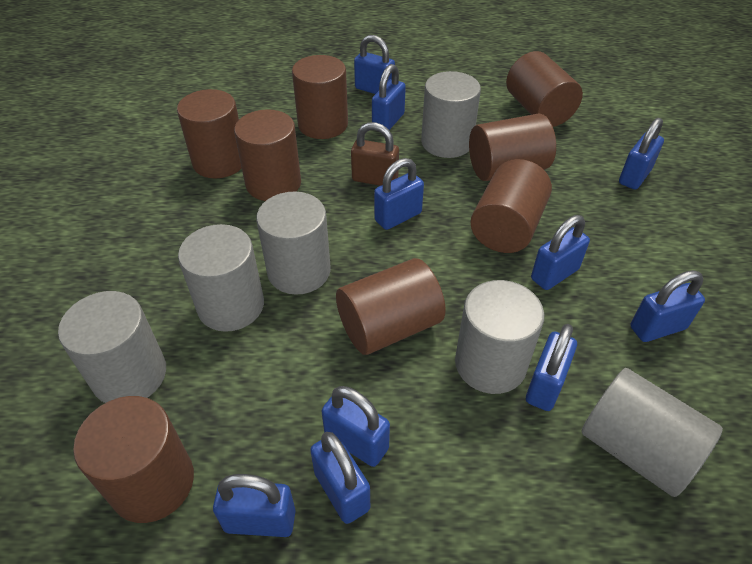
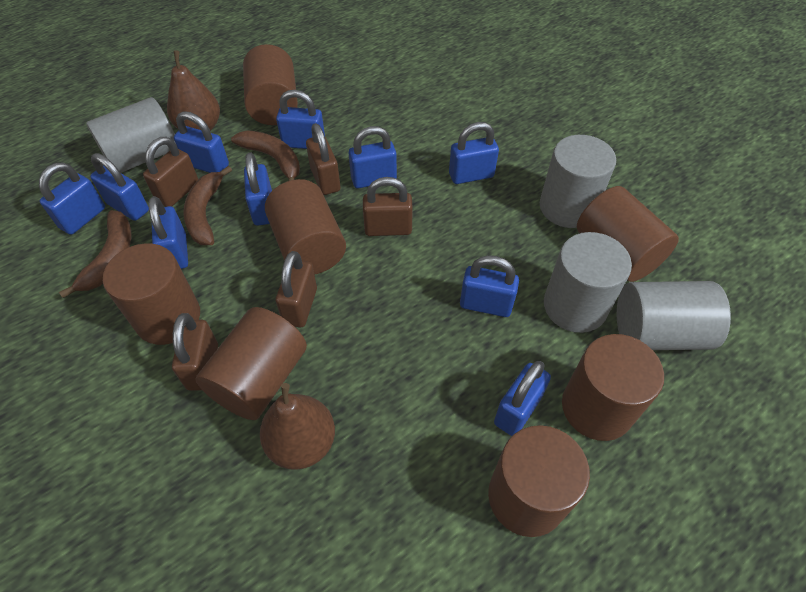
brown banana: 0 -> 3
brown cylinder: 8 -> 7
brown padlock: 1 -> 5
brown pear: 0 -> 2
grey cylinder: 6 -> 4

